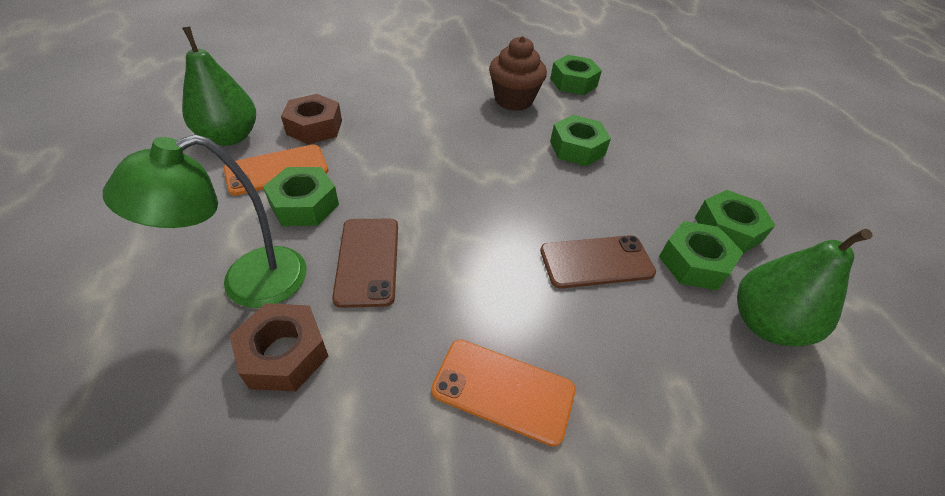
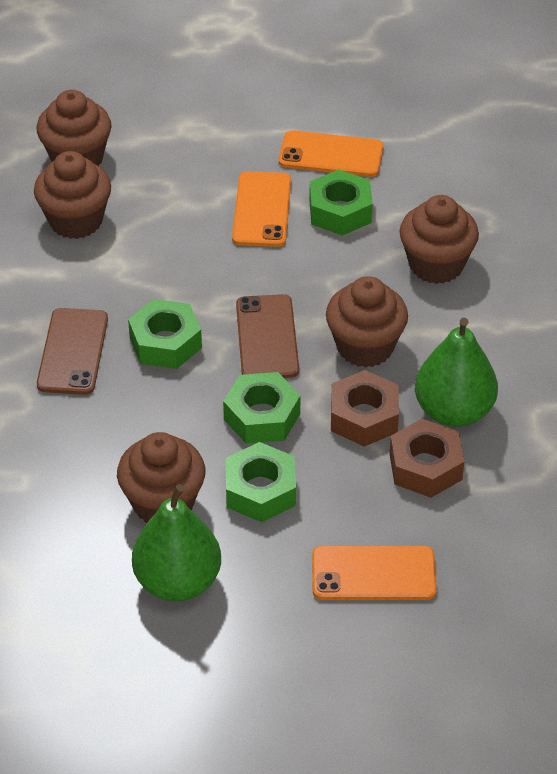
brown cupcake: 1 -> 5
green lamp: 1 -> 0
green nut: 5 -> 4
orange phone: 2 -> 3

